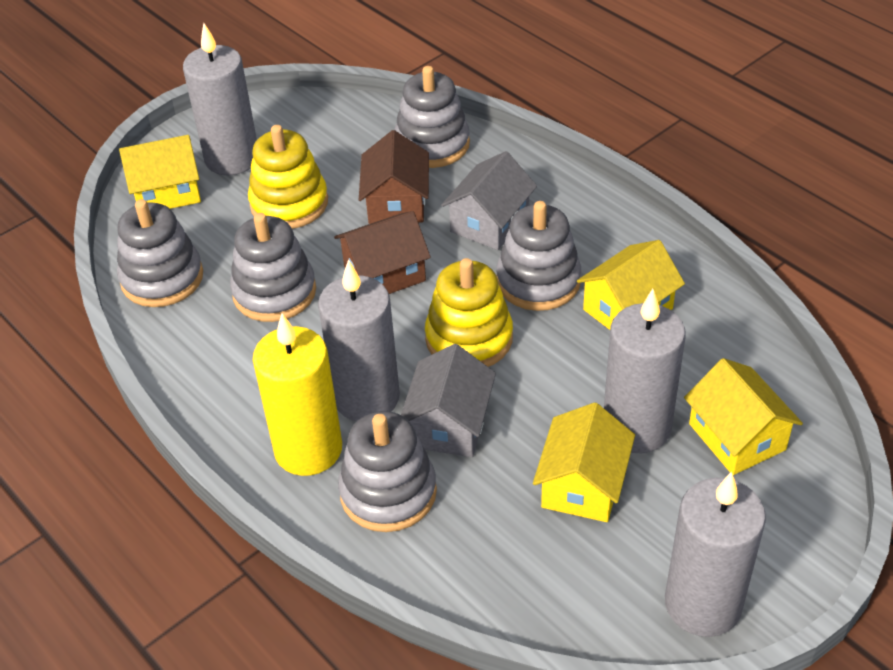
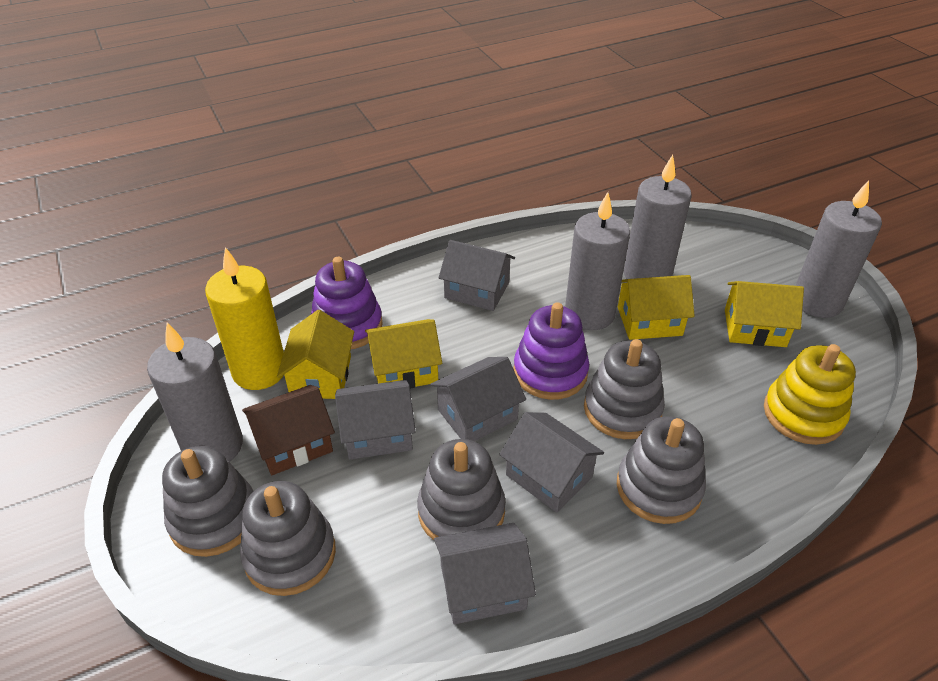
brown house: 2 -> 1
grey house: 2 -> 5
purple stacking toy: 0 -> 2
yellow stacking toy: 2 -> 1

